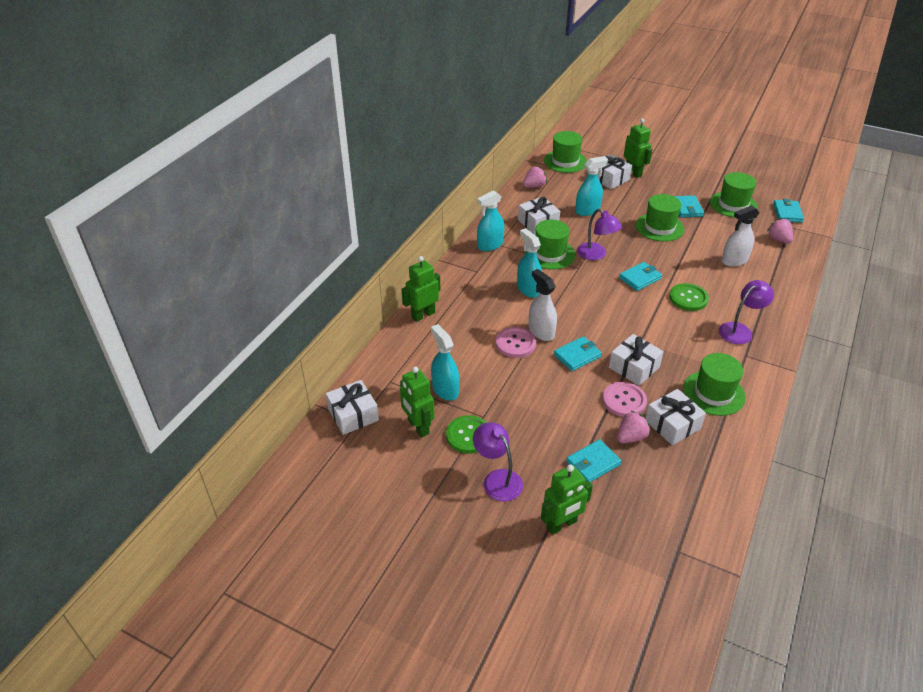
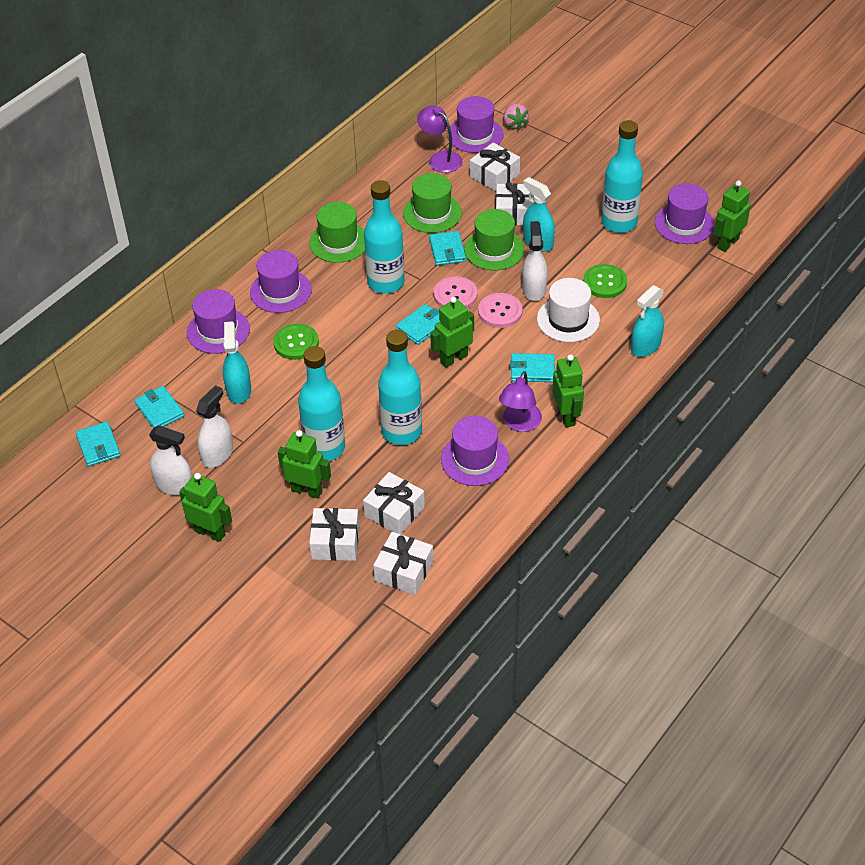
green hat: 5 -> 3
green robot: 4 -> 5
pink strawberry: 3 -> 1
purple hat: 0 -> 5
purple lamp: 3 -> 2
turquoise bottle: 0 -> 4
turquoise spray bottle: 4 -> 3
white hat: 0 -> 1
white spray bottle: 2 -> 3

